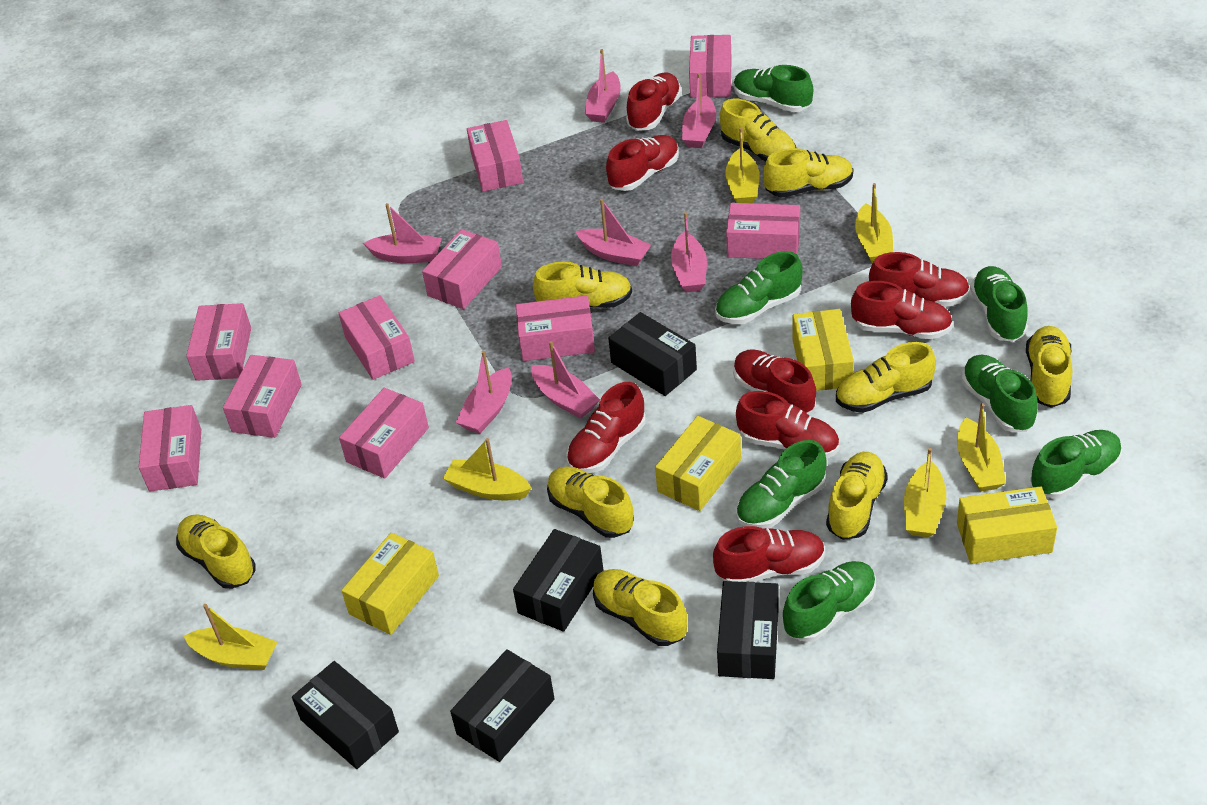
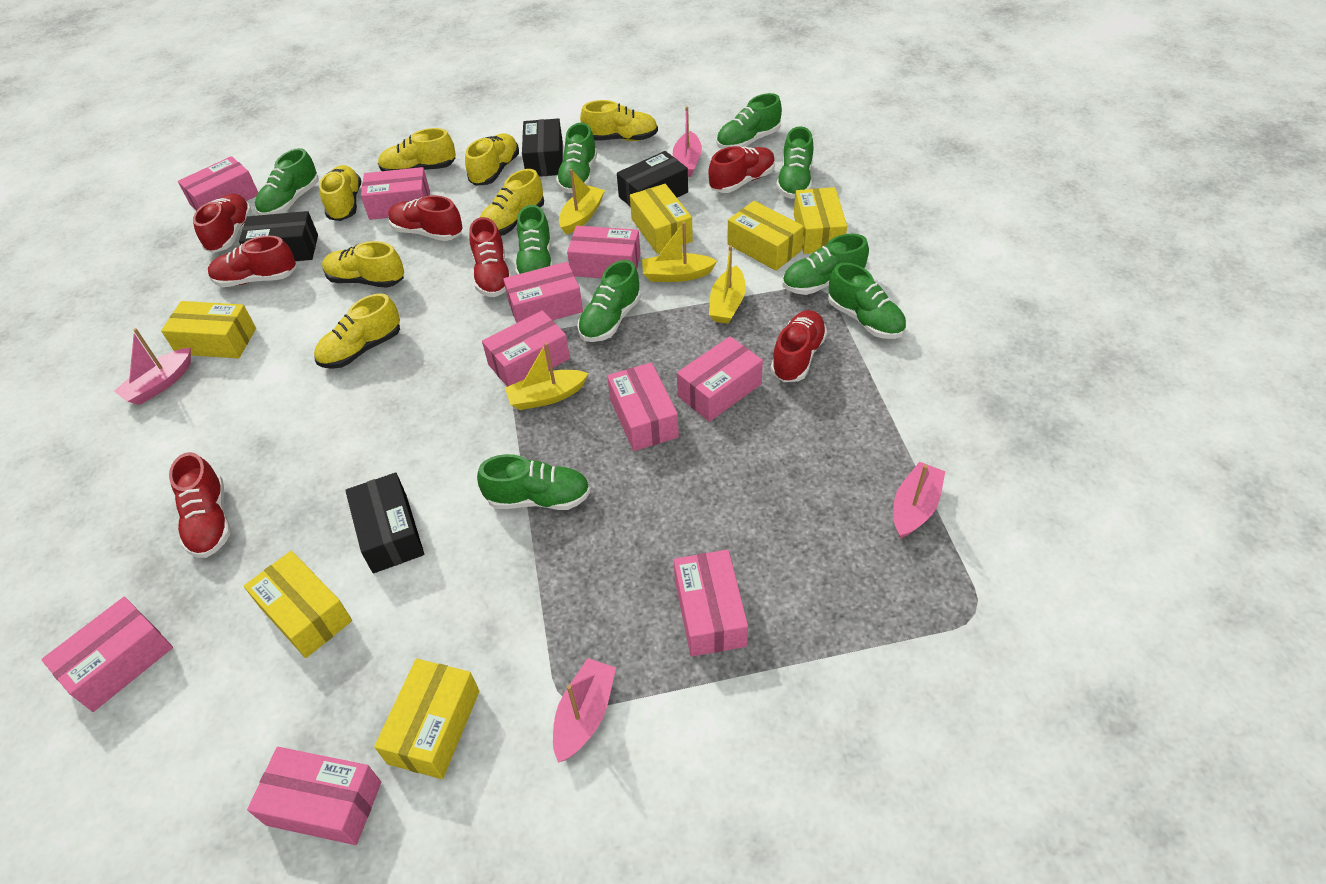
black box: 5 -> 4
green shoe: 7 -> 9
pink boat: 7 -> 4
red shoe: 8 -> 7
yellow boat: 6 -> 4
yellow box: 4 -> 6
yellow shoe: 9 -> 7

